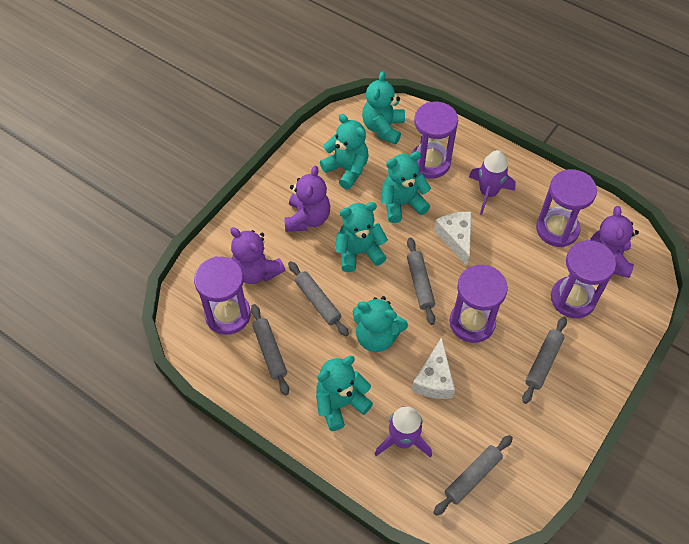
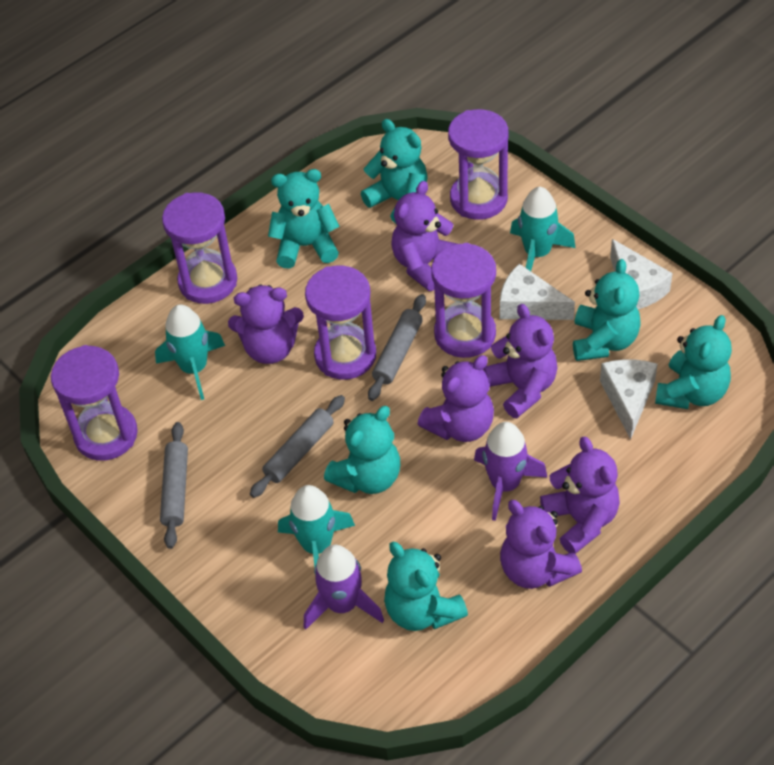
grey rolling pin: 5 -> 3
purple teddy bear: 3 -> 6
turquoise rocket: 0 -> 3
white cheese: 2 -> 3

